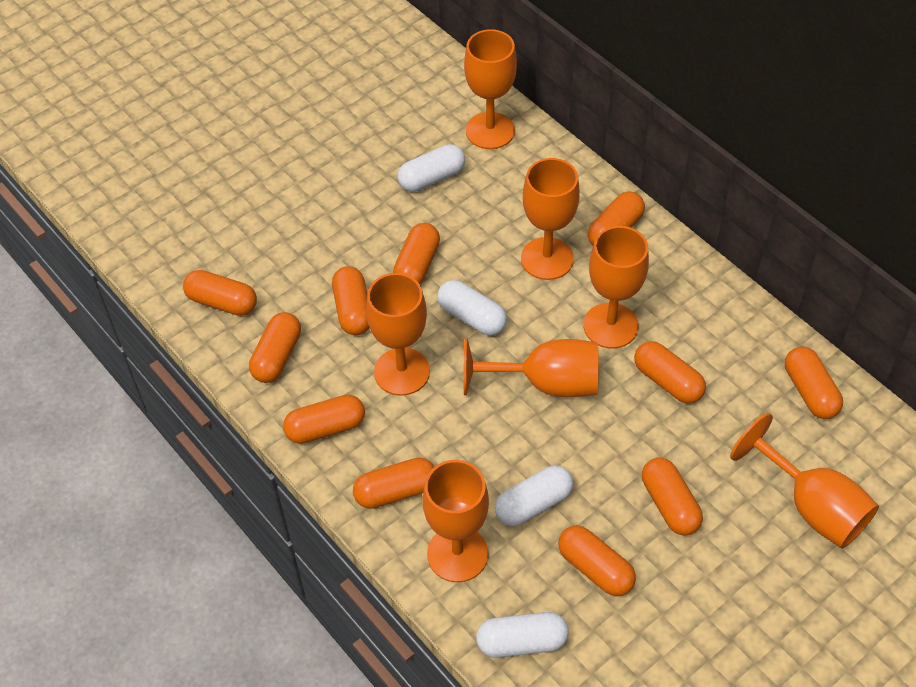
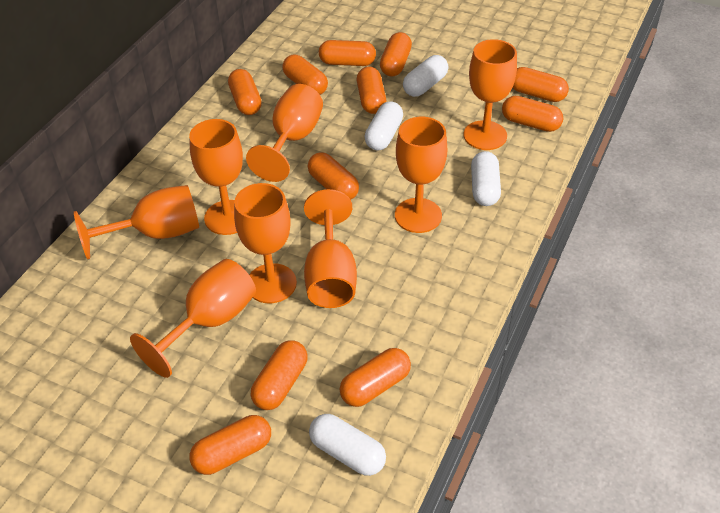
orange goblet: 7 -> 8

